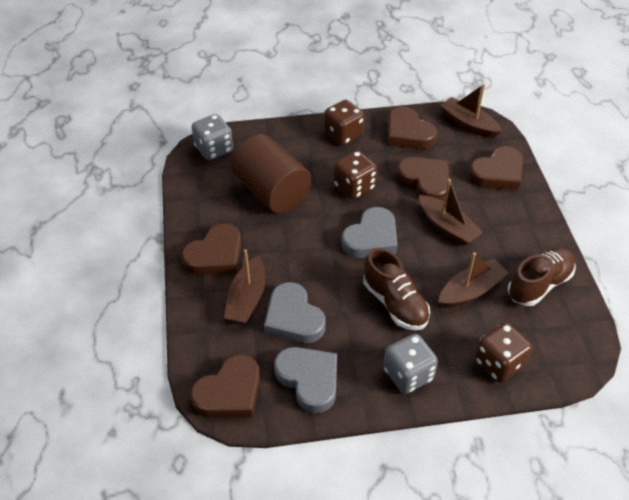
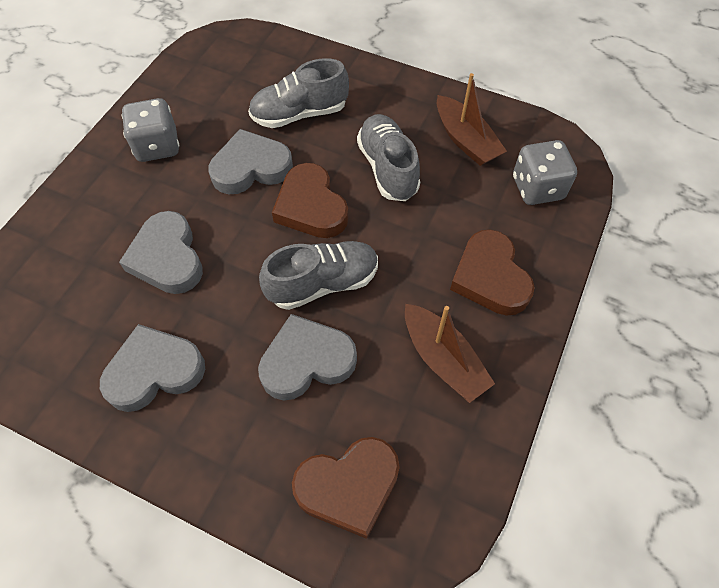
brown boat: 4 -> 2
brown cylinder: 1 -> 0
brown dice: 3 -> 0
brown heart: 5 -> 3
brown shoe: 2 -> 0
grey heart: 3 -> 4
grey shoe: 0 -> 3

